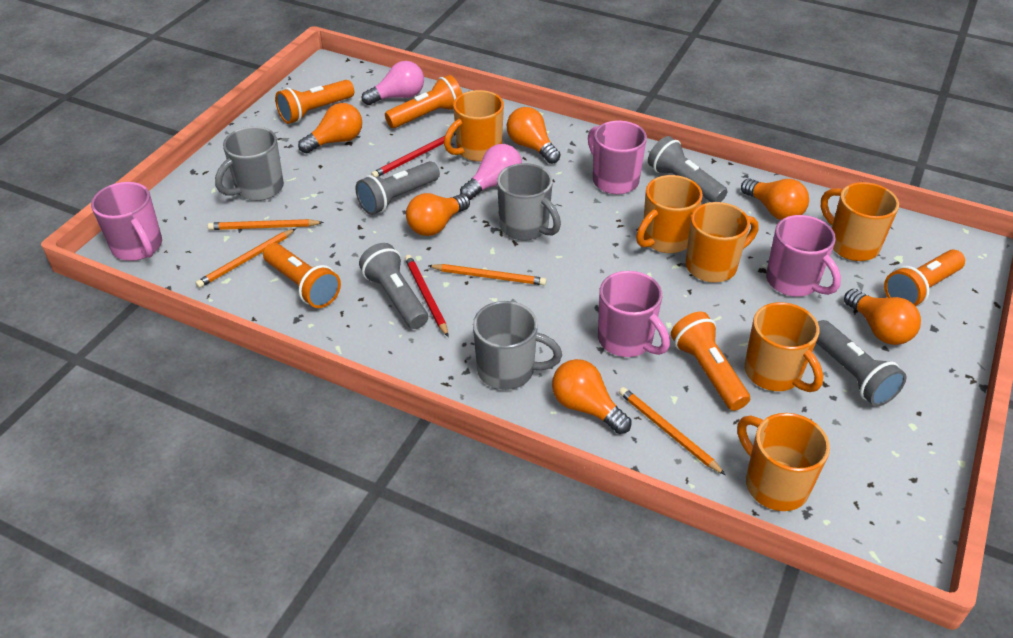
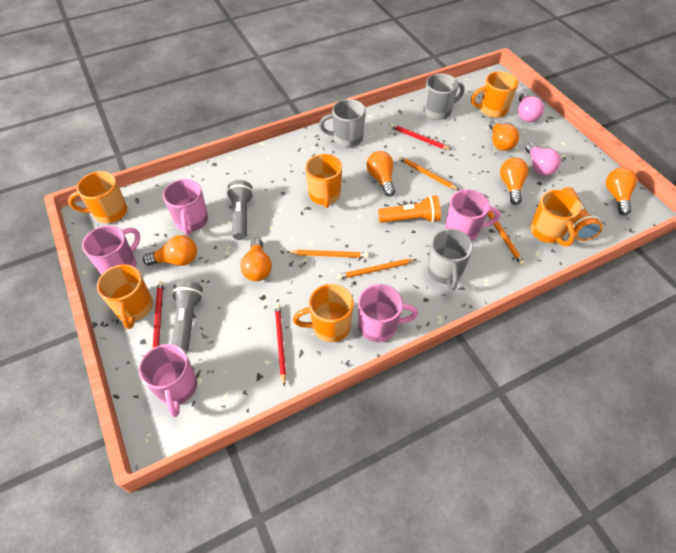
grey flashlight: 4 -> 2
orange flashlight: 5 -> 2
pink mug: 4 -> 5
red pencil: 2 -> 3

